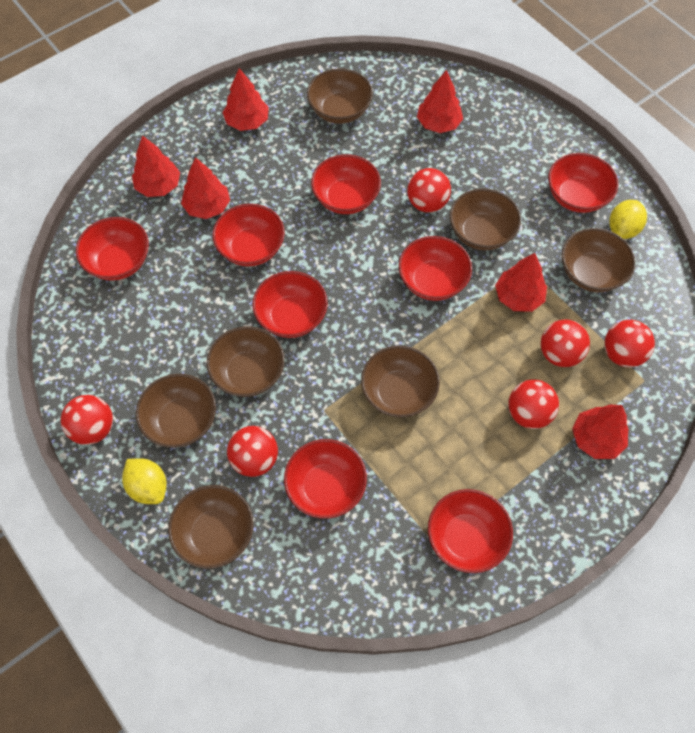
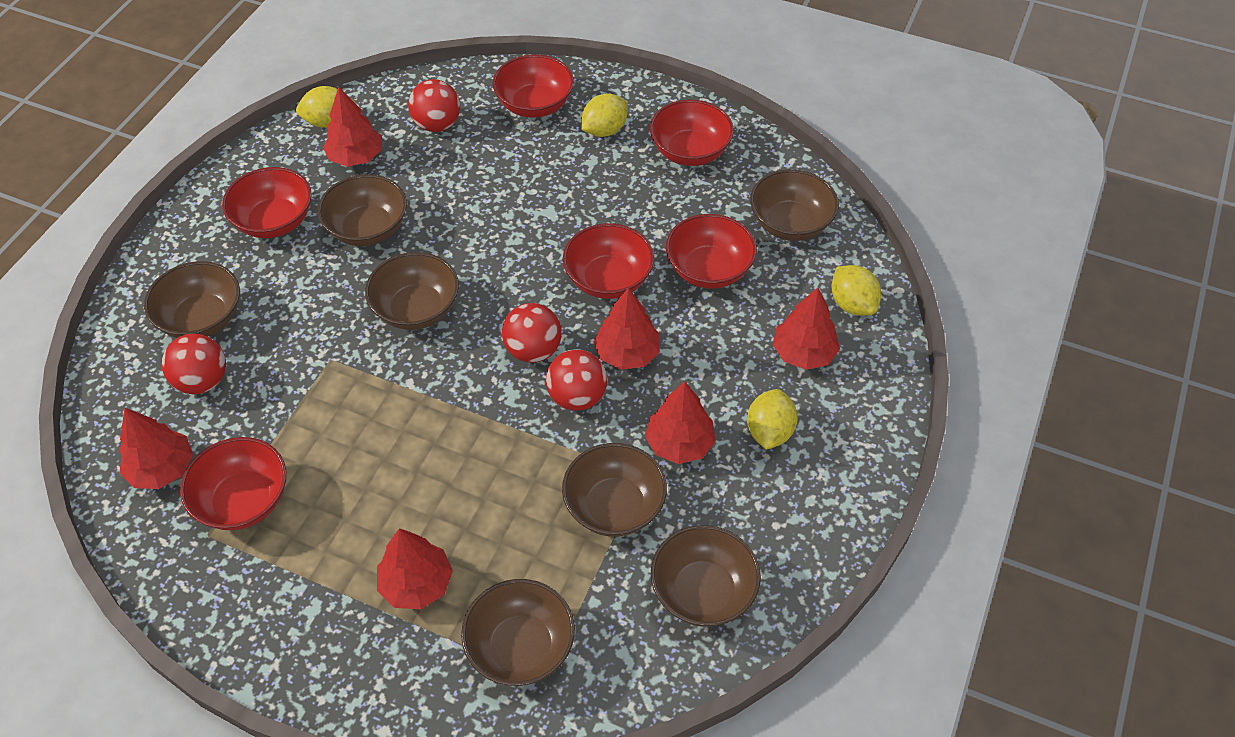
red ball: 6 -> 4
red bowl: 8 -> 6
yellow lemon: 2 -> 4

